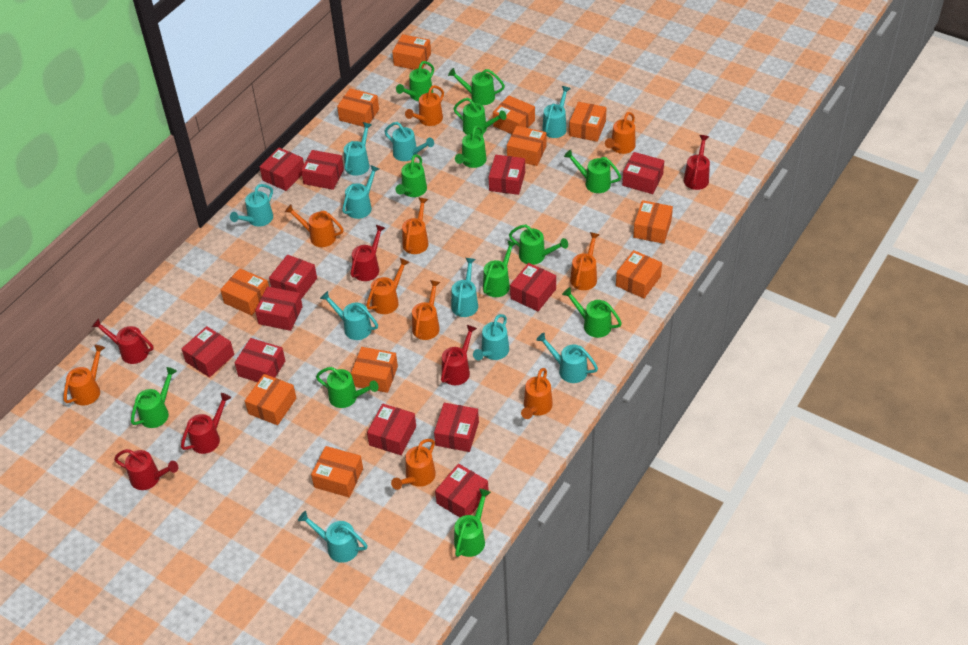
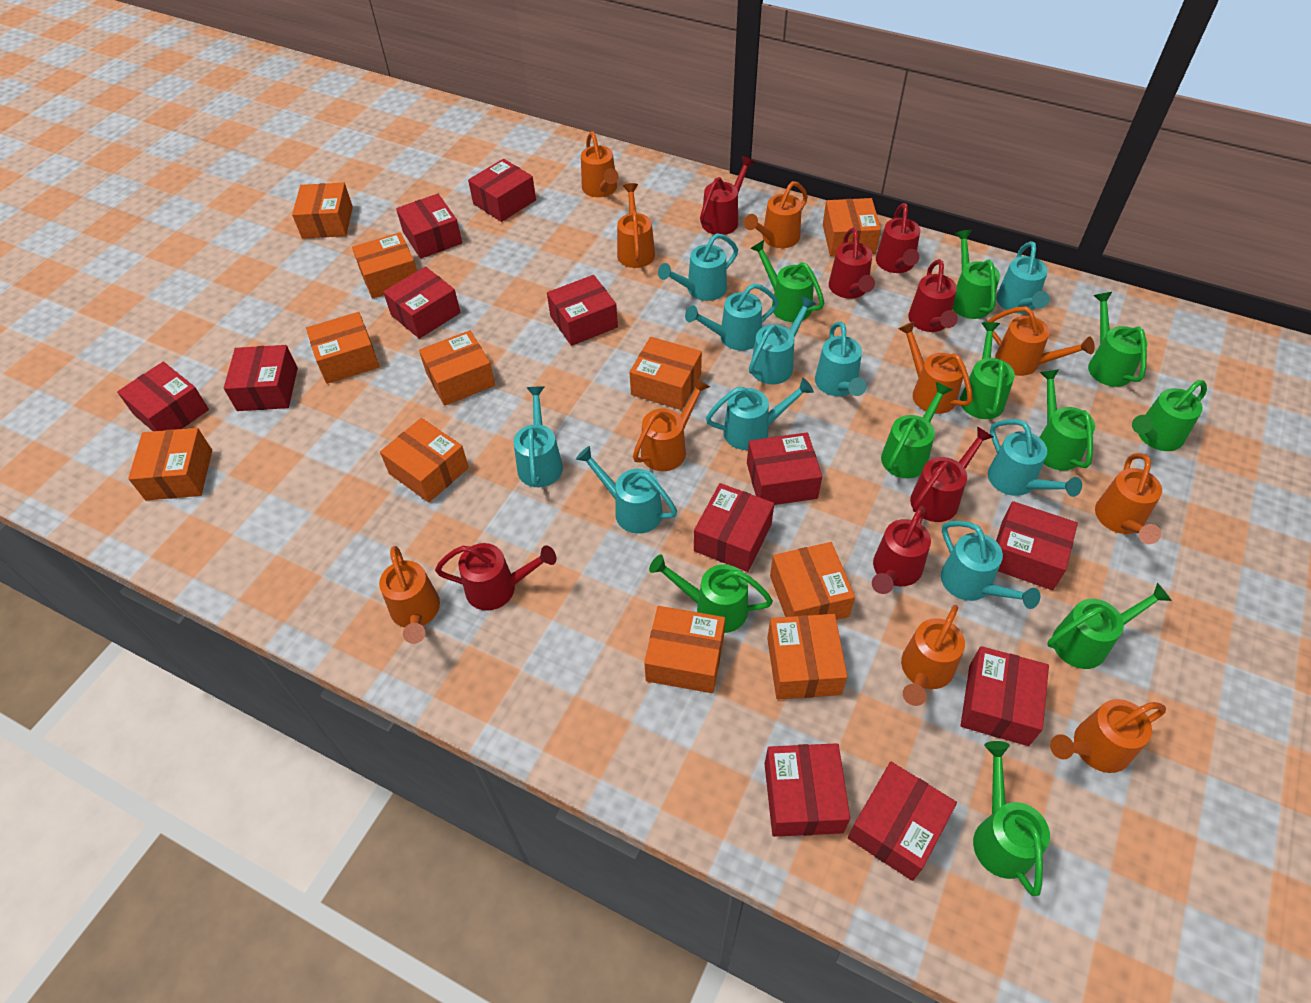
green watering can: 12 -> 10
red watering can: 6 -> 7

